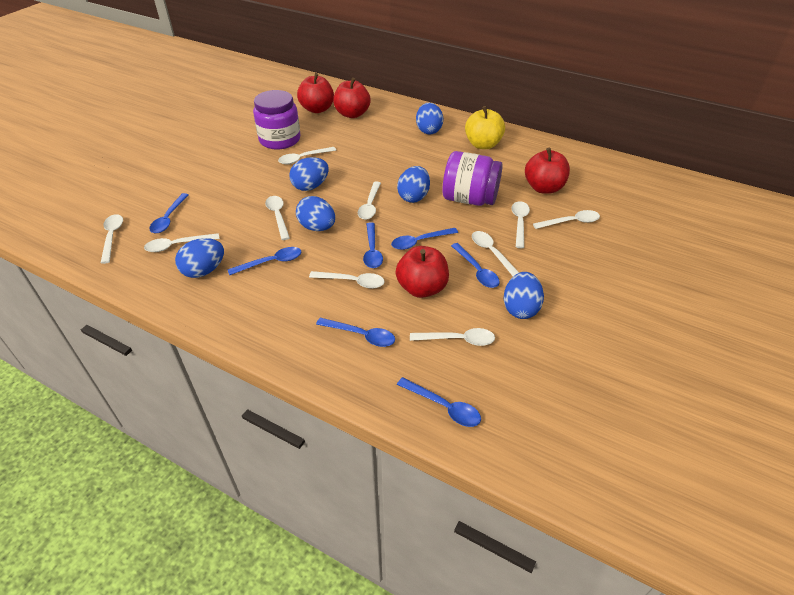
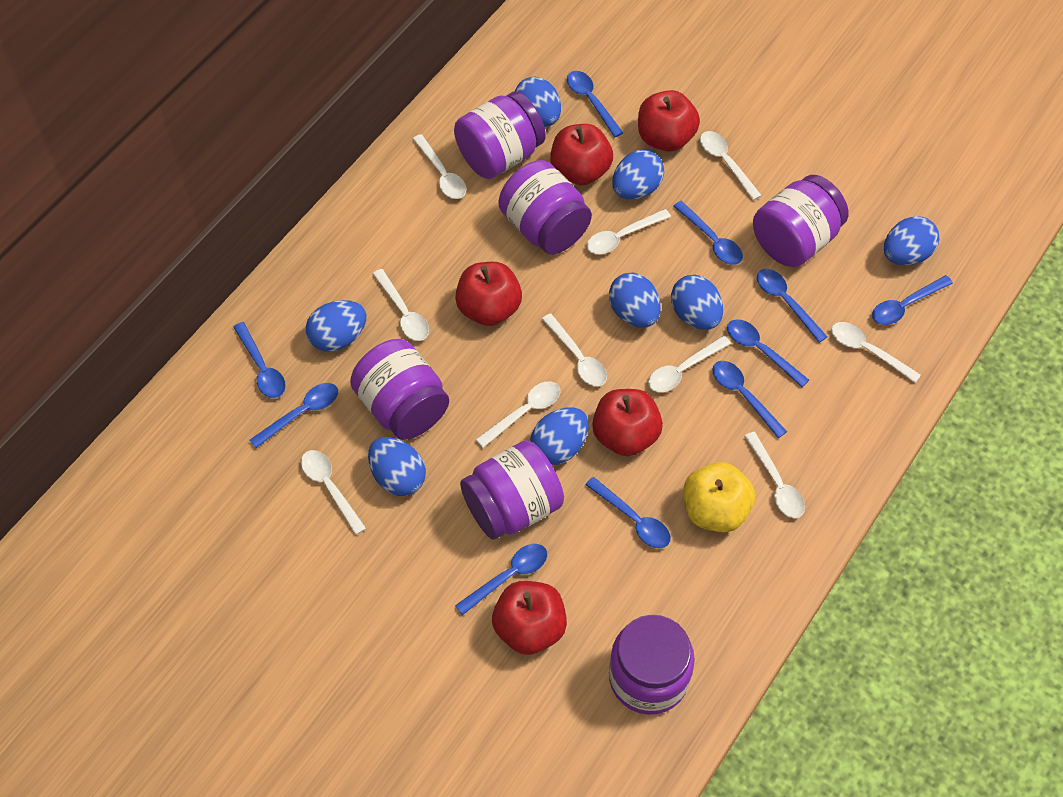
blue egg: 6 -> 8
blue spoon: 7 -> 10
purple jar: 2 -> 6
red apple: 4 -> 5

